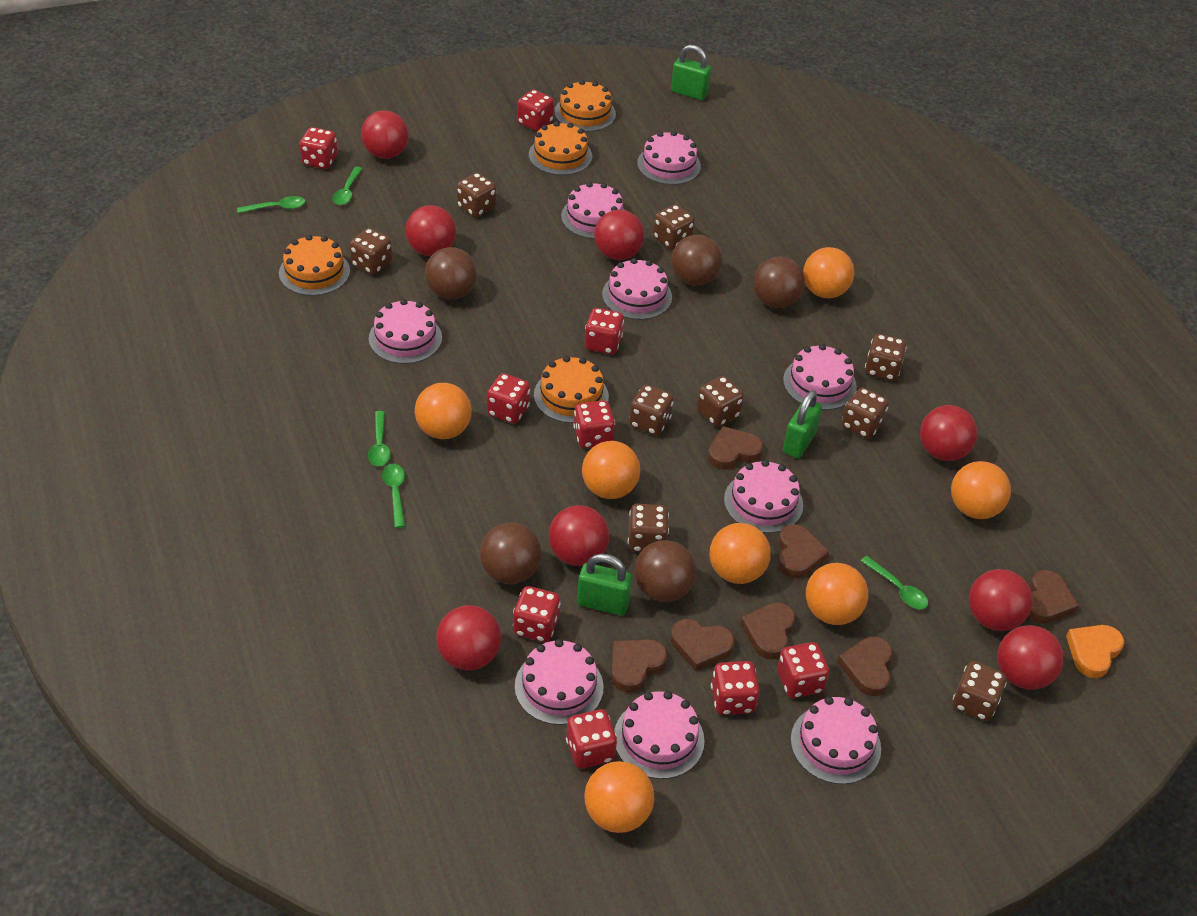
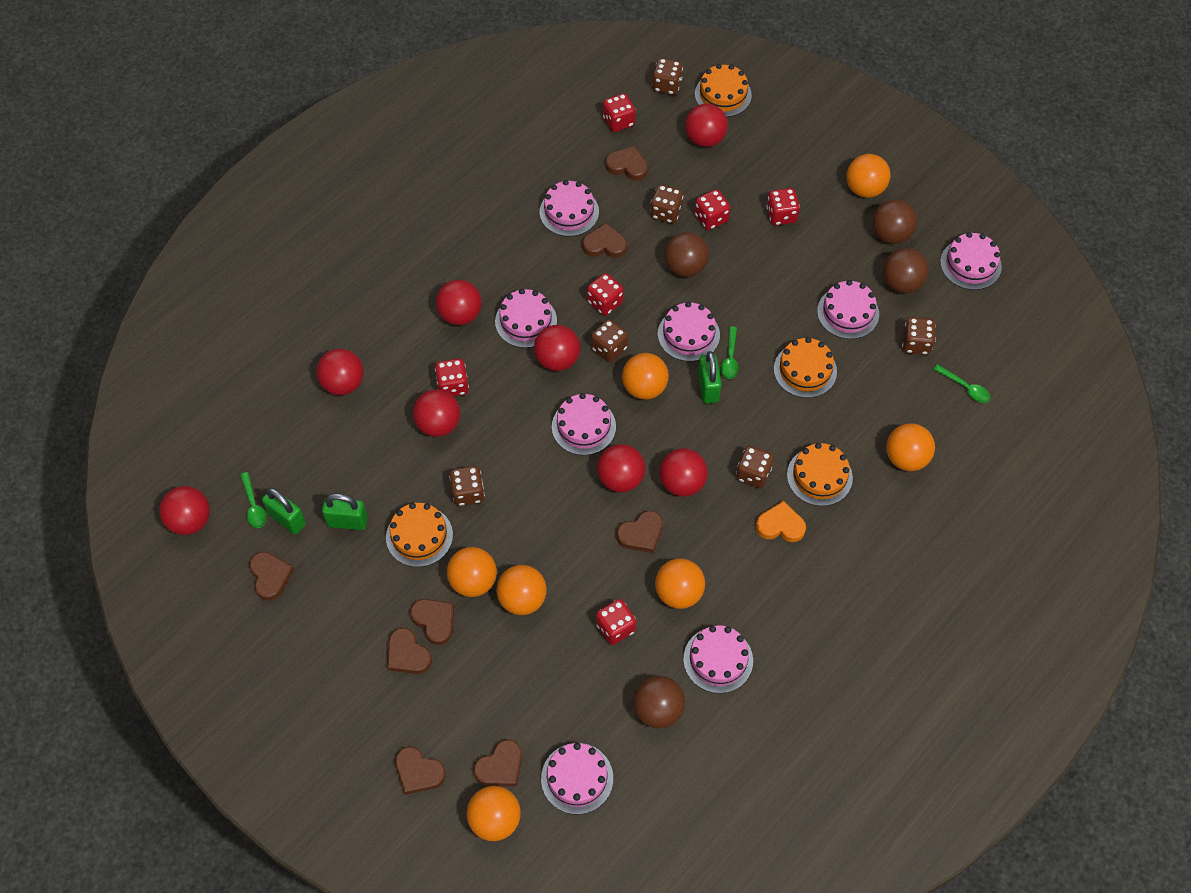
brown ball: 5 -> 4
brown dice: 9 -> 6
brown heart: 7 -> 8
green spoon: 5 -> 3
pink cake: 9 -> 8
red dice: 9 -> 6

